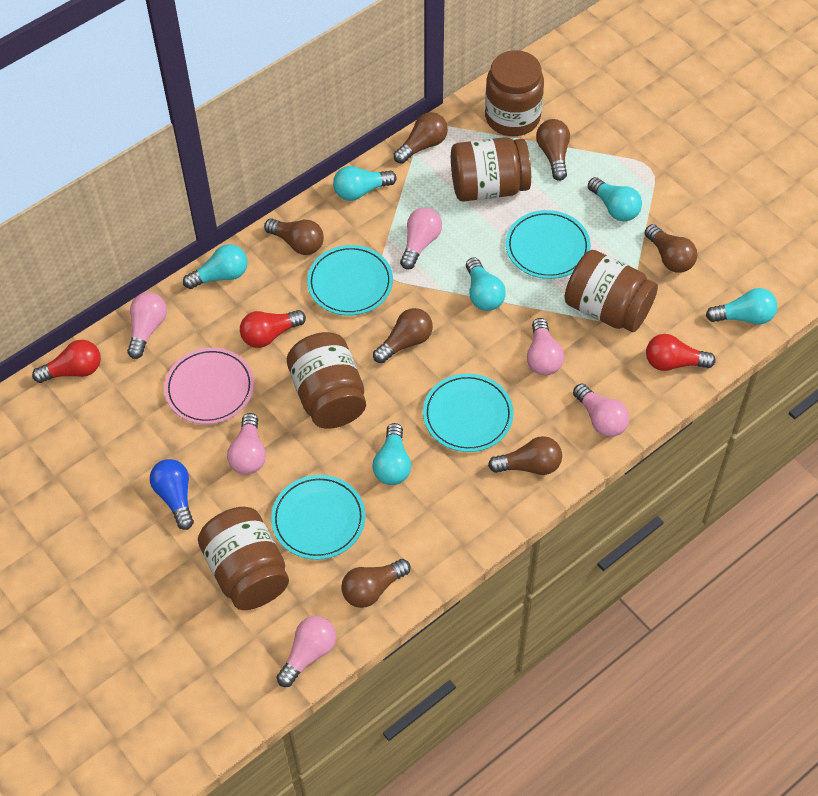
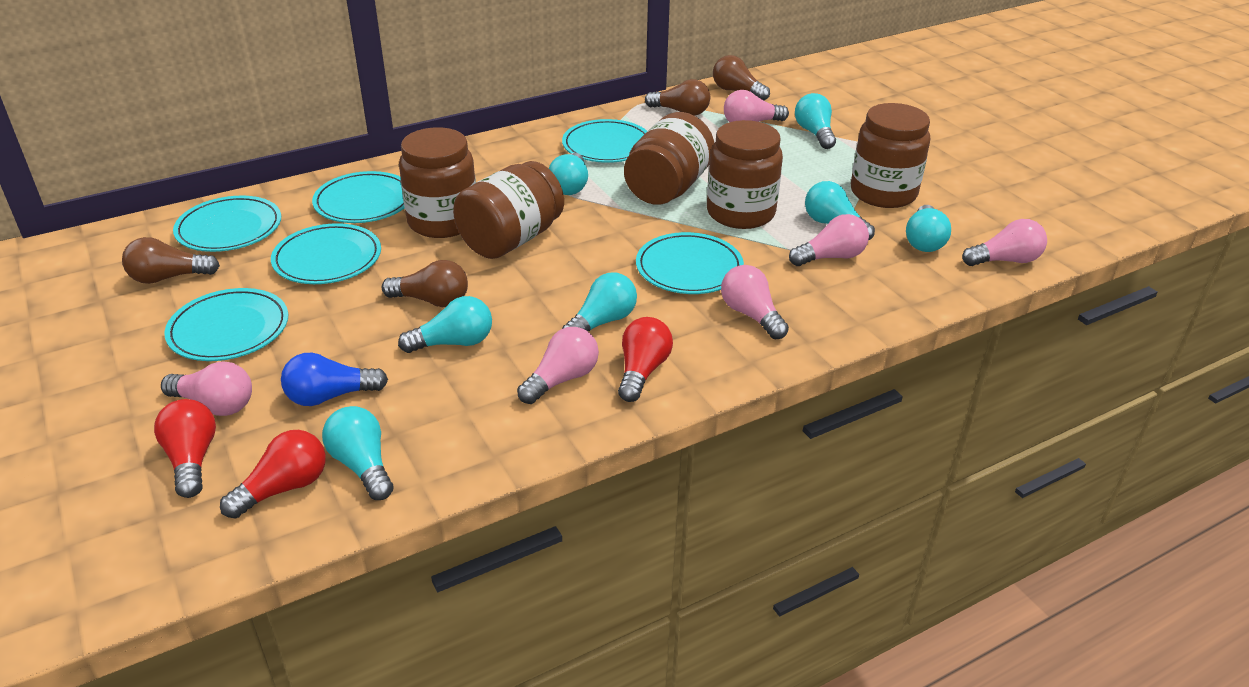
brown light bulb: 7 -> 4
pink plate: 1 -> 0
turquoise light bulb: 6 -> 7
turquoise plate: 4 -> 6

